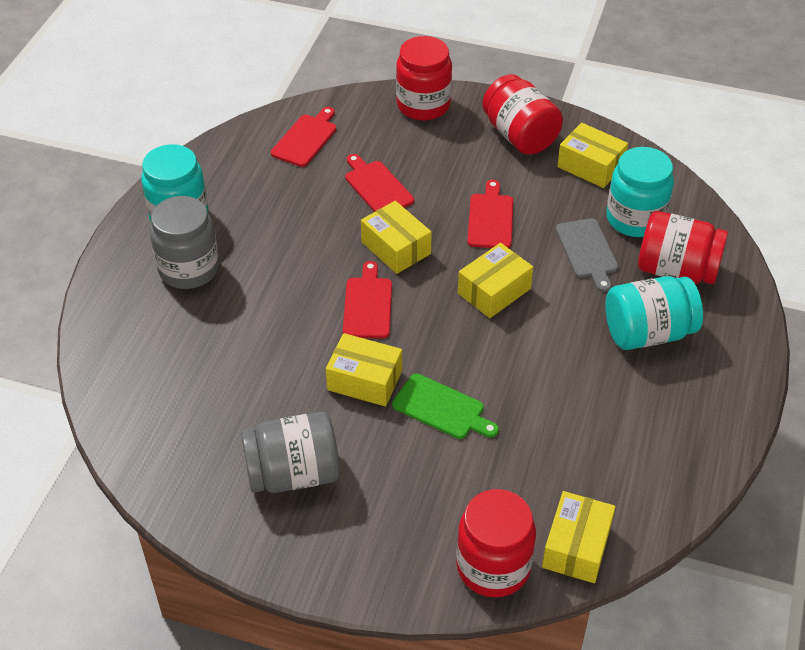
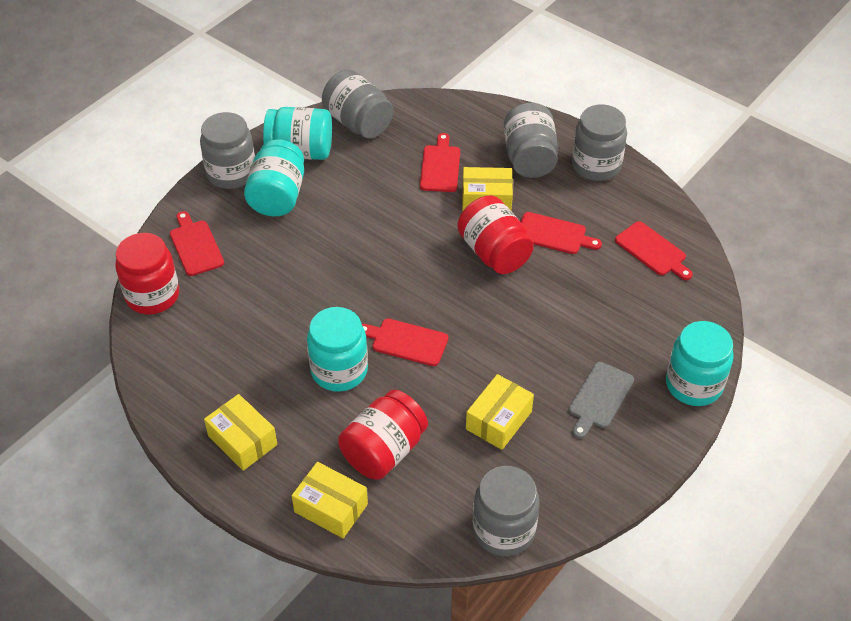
green cutting board: 1 -> 0
grey jar: 2 -> 5
red cutting board: 4 -> 5
red jar: 4 -> 3
turquoise jar: 3 -> 4
yellow box: 5 -> 4

